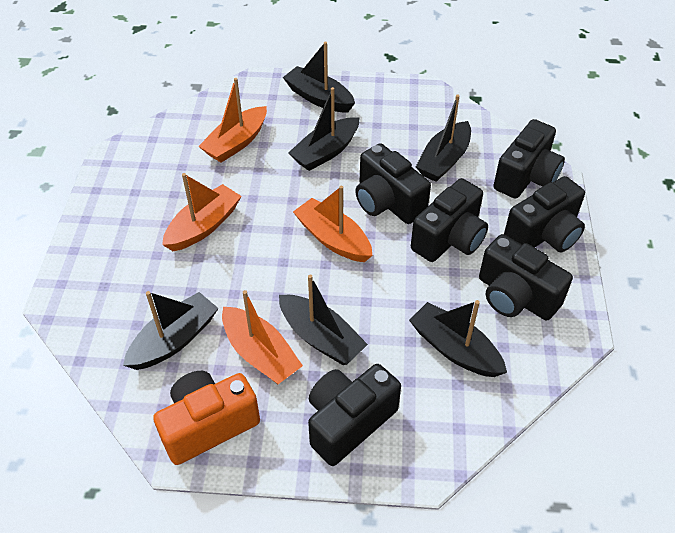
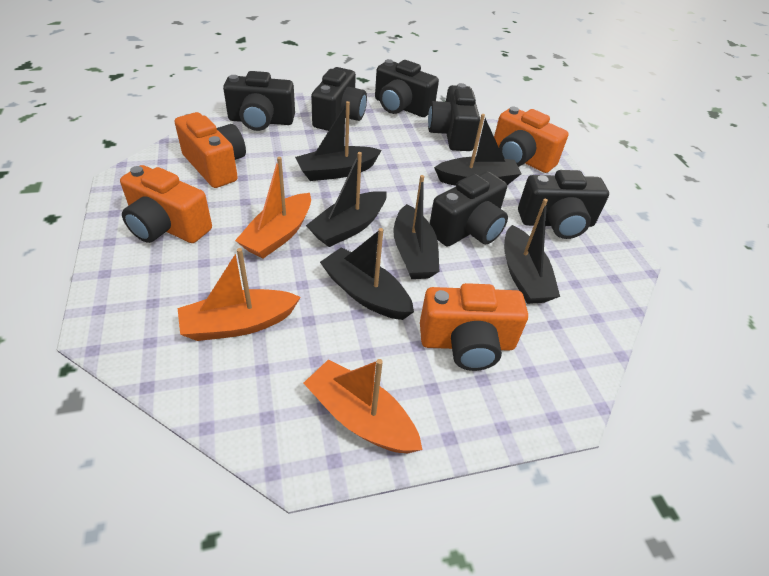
orange boat: 4 -> 3
orange camera: 1 -> 4

